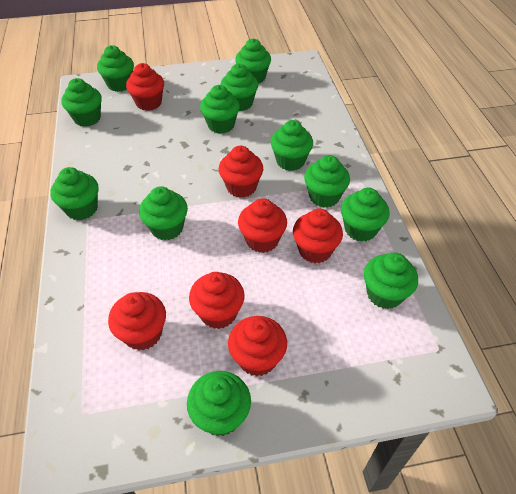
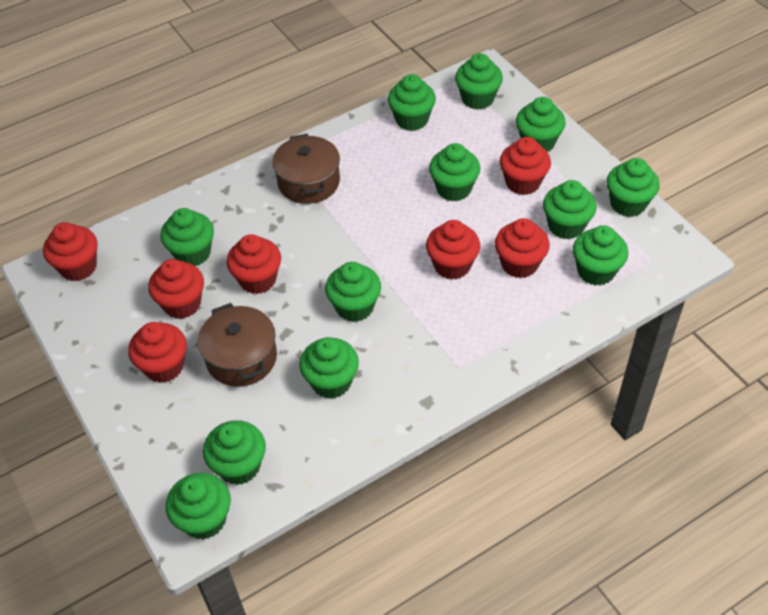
brown pot: 0 -> 2

